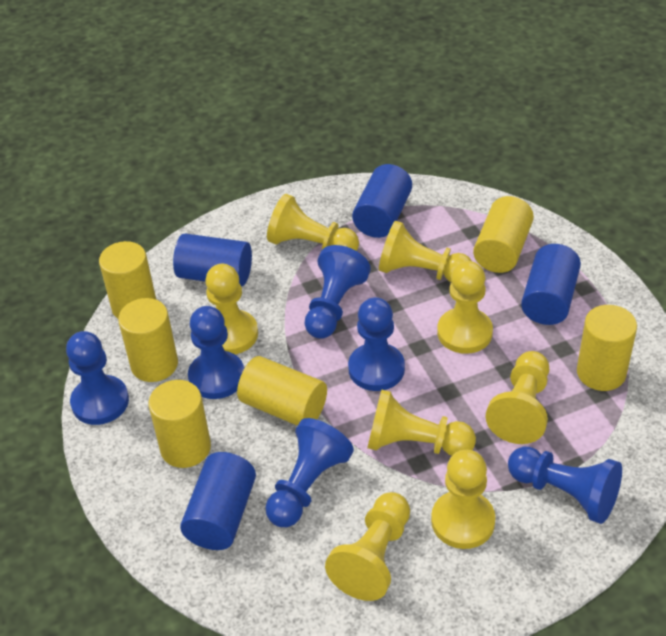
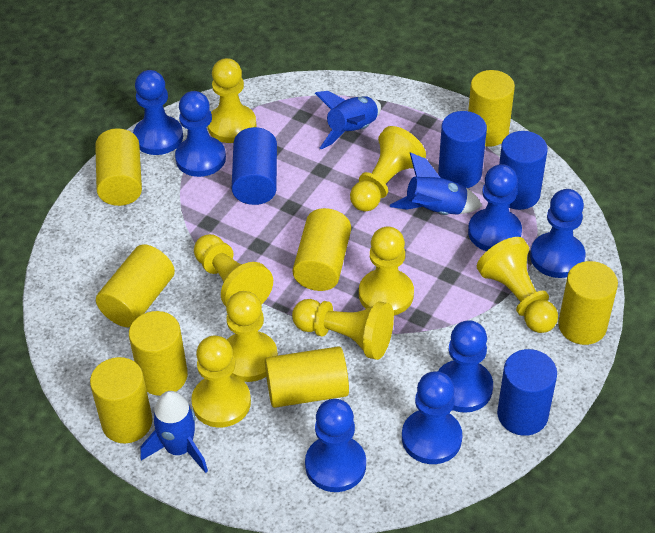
blue pawn: 6 -> 7
blue rocket: 0 -> 3
yellow cylinder: 6 -> 8

